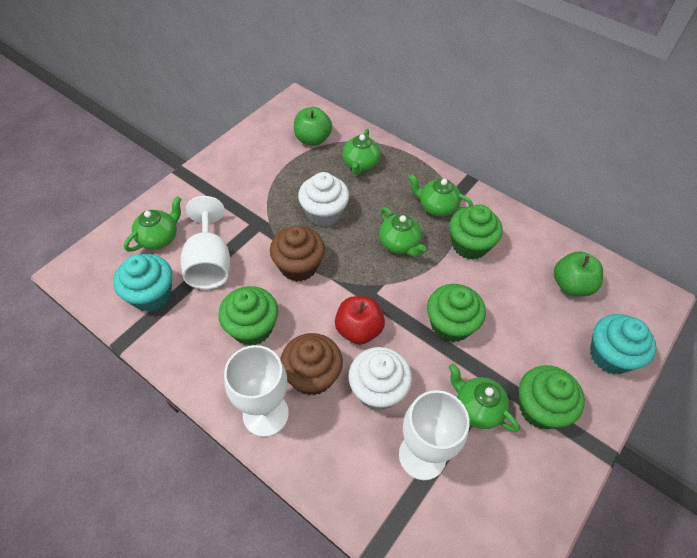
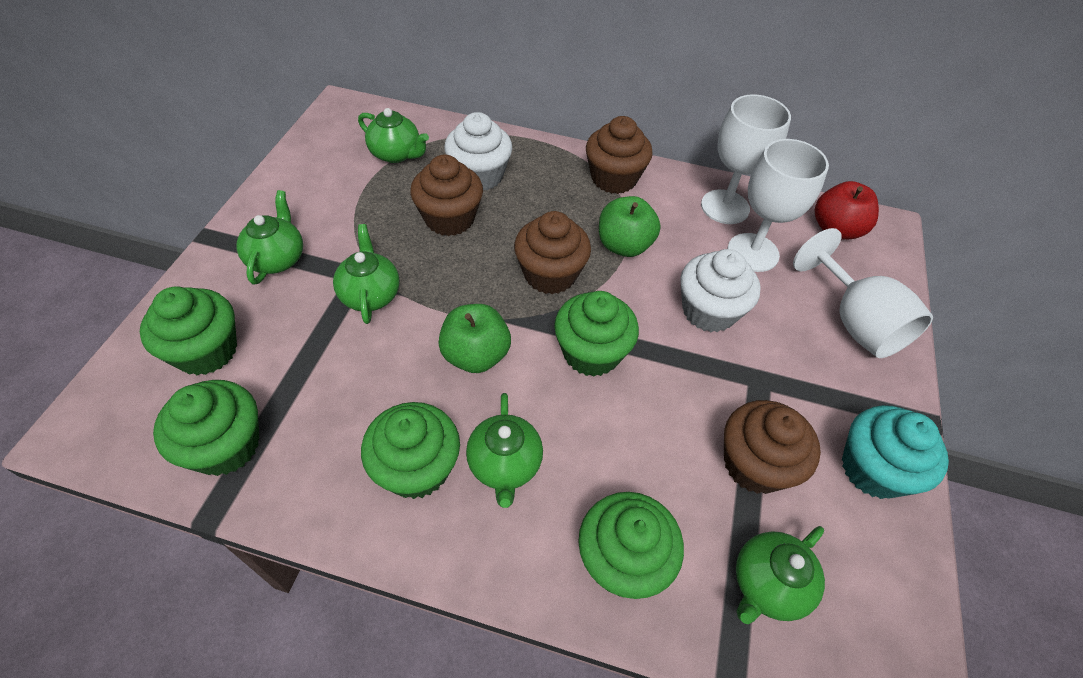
brown cupcake: 2 -> 4
green cupcake: 4 -> 5
turquoise cupcake: 2 -> 1

